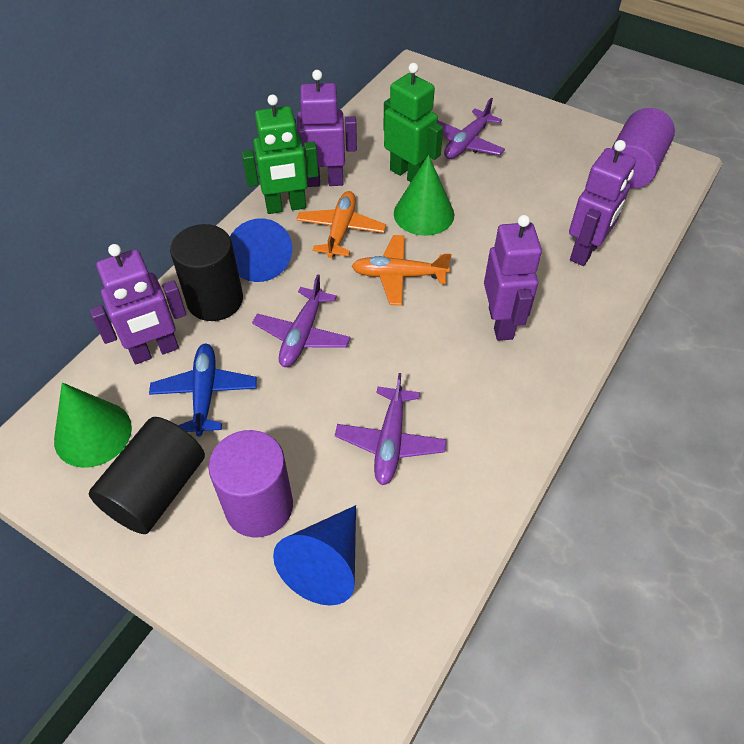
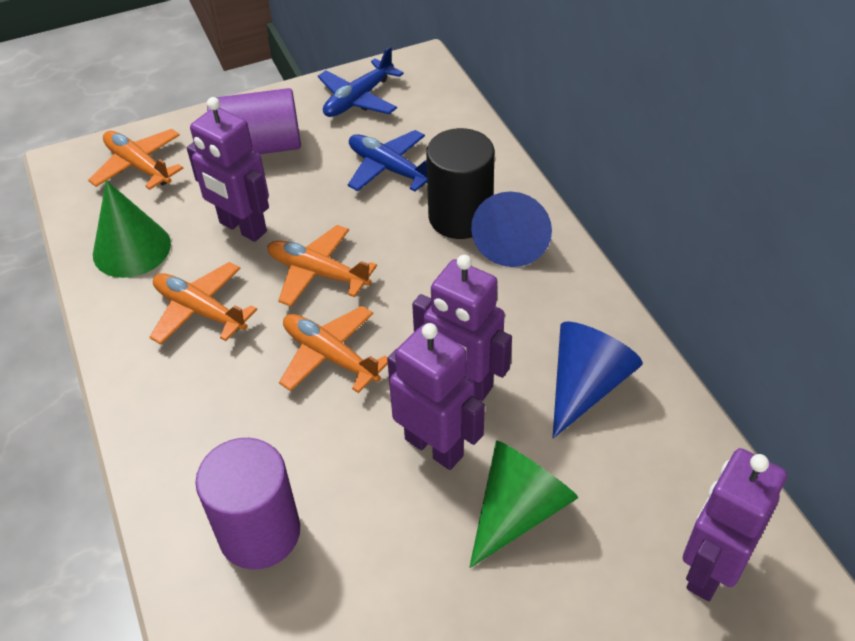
black cylinder: 2 -> 1
blue plane: 1 -> 2
green robot: 2 -> 0
orange plane: 2 -> 4
purple plane: 3 -> 0

